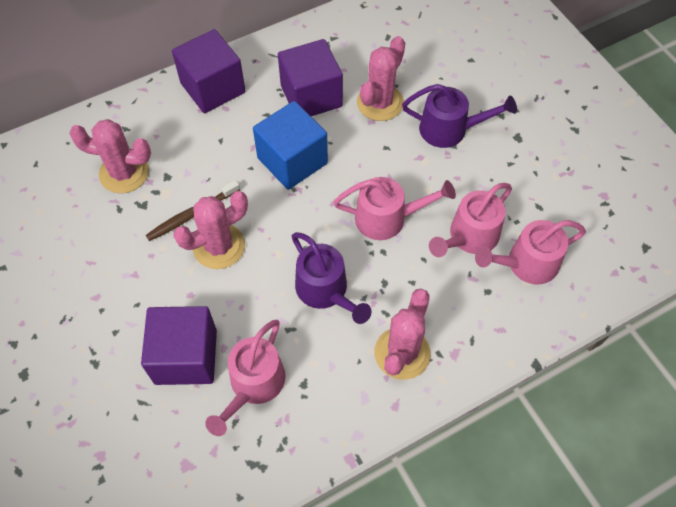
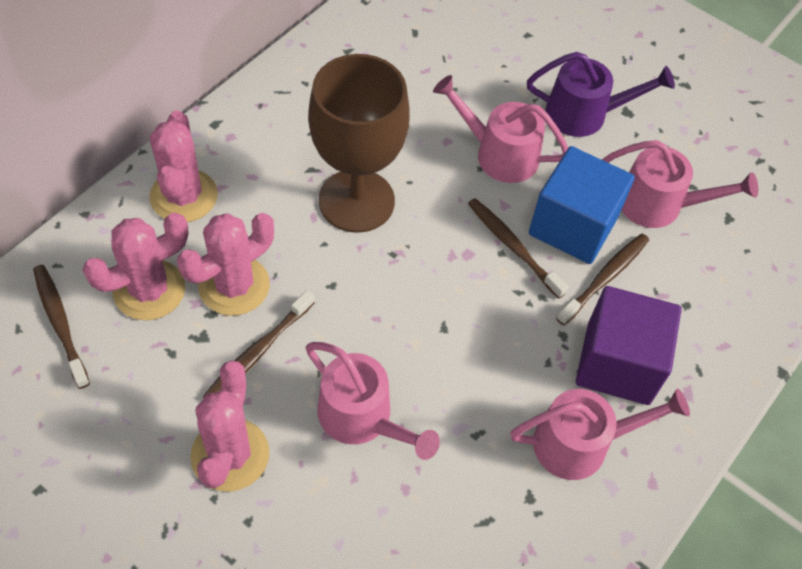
brown goblet: 0 -> 1
brown toothbrush: 1 -> 4
purple cube: 3 -> 1
purple watering can: 2 -> 1

